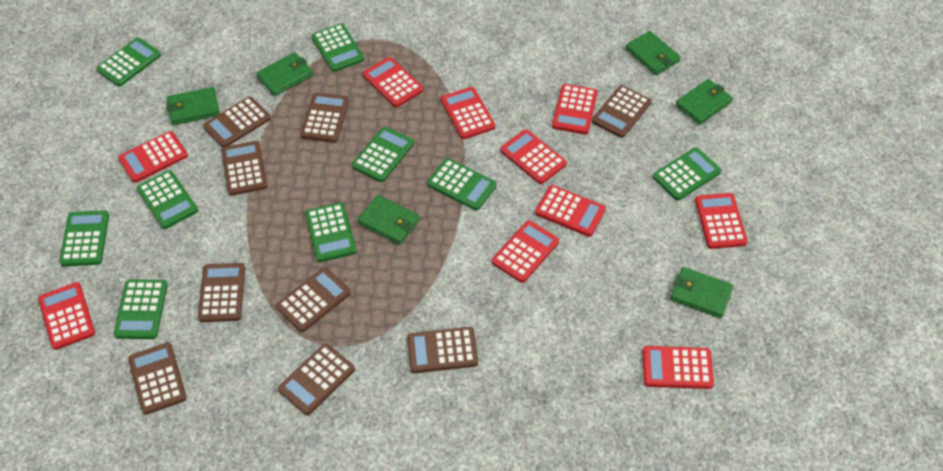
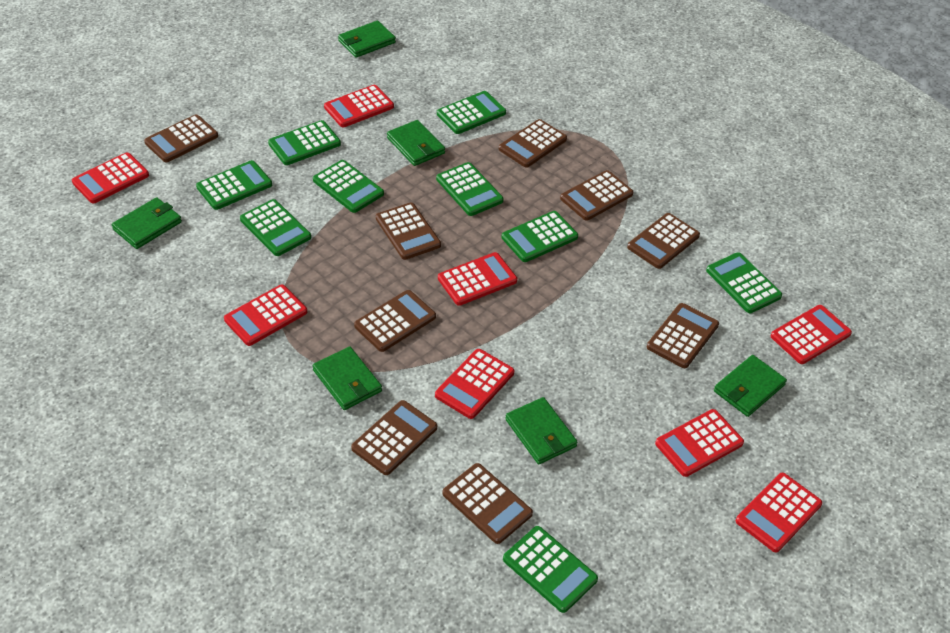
red calculator: 10 -> 8

